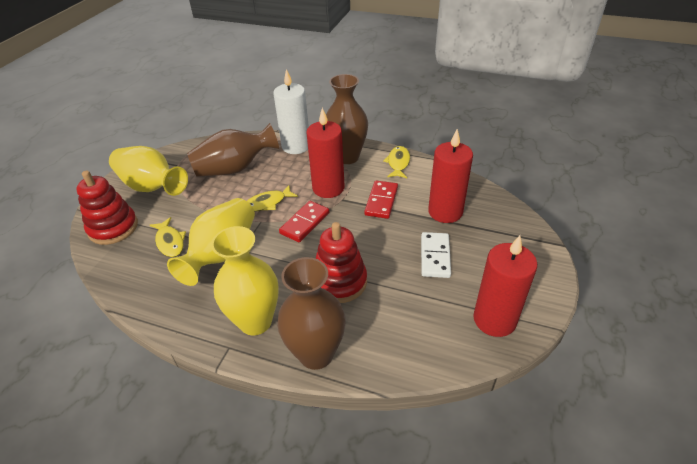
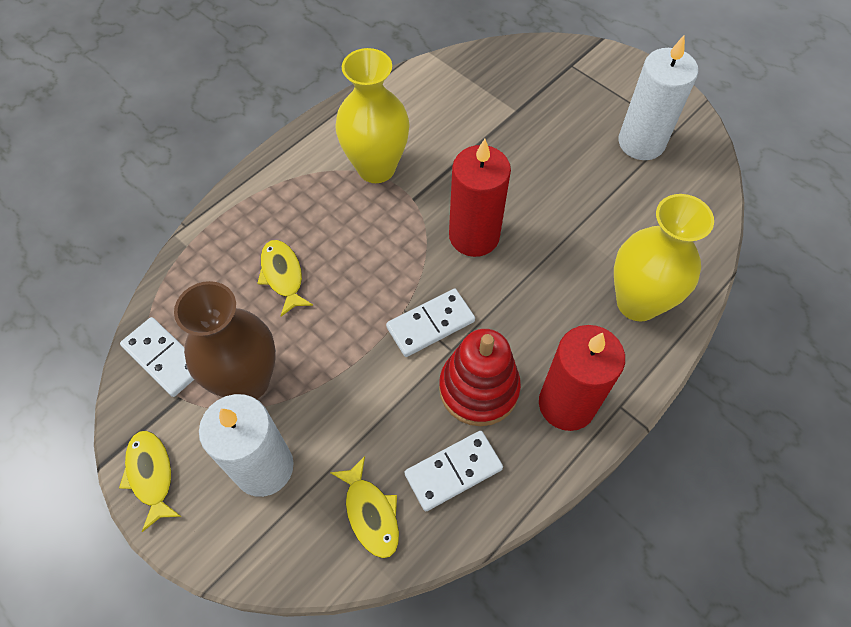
brown vase: 3 -> 1
red candle: 3 -> 2
red domino: 2 -> 0
red stacking toy: 2 -> 1
white candle: 1 -> 2
white domino: 1 -> 3
yellow vase: 3 -> 2

